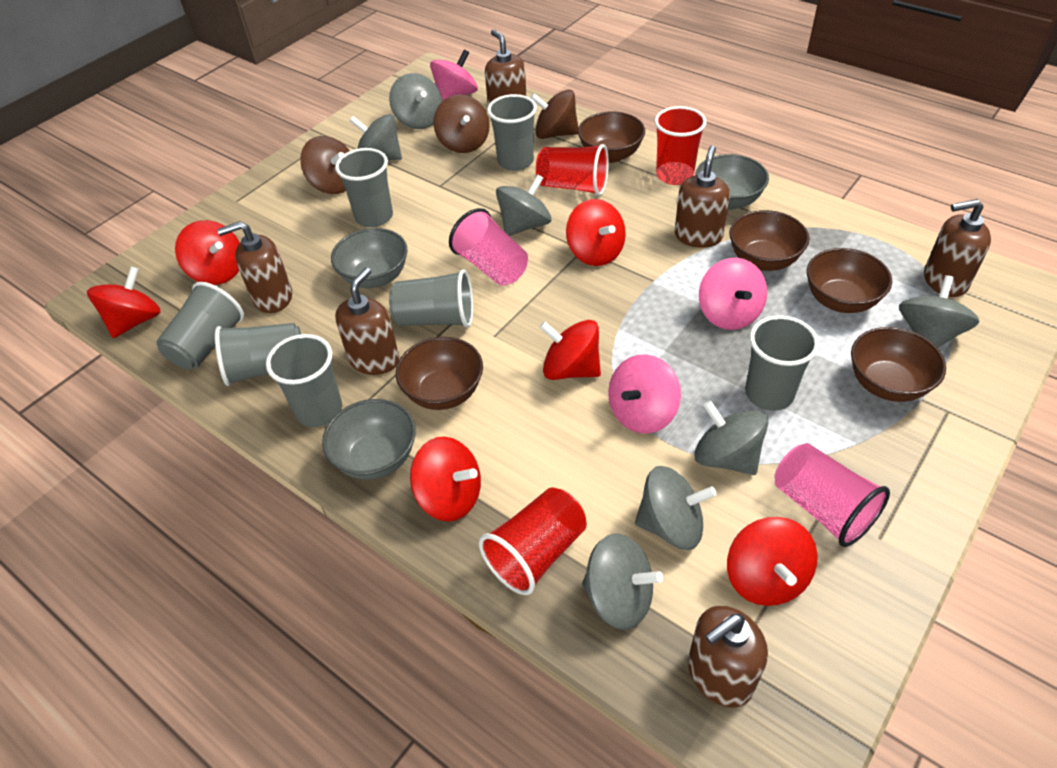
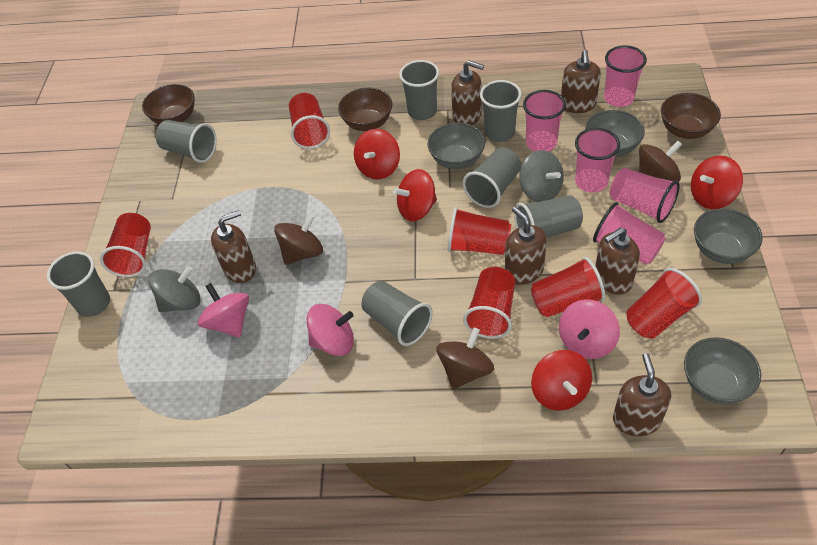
brown bowl: 5 -> 3
grey bowl: 3 -> 4
grey spinning top: 7 -> 2
pink cup: 2 -> 5
red cup: 3 -> 6
red spinning top: 6 -> 4

